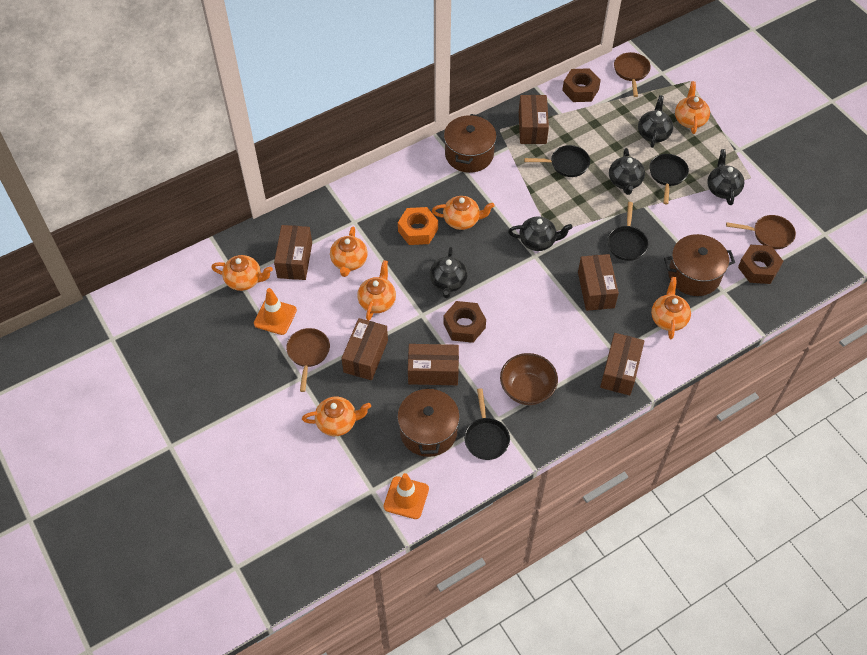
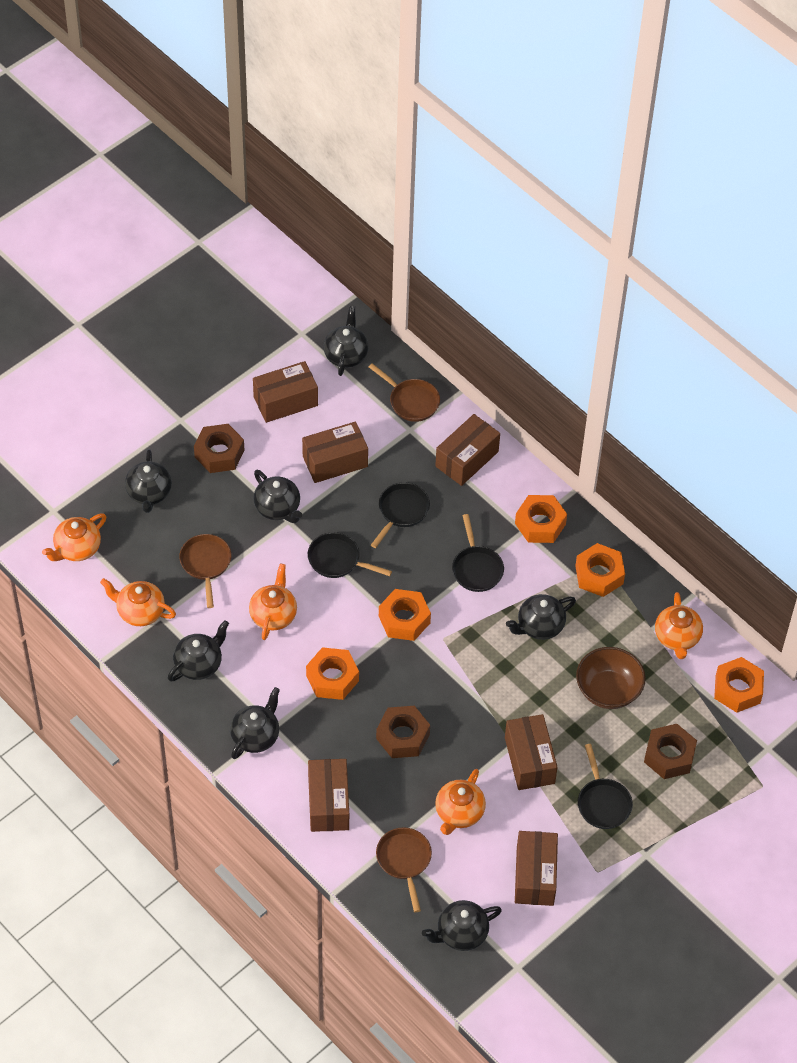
black teapot: 5 -> 7
brown pot: 3 -> 0
orange nut: 1 -> 5
orange teapot: 7 -> 5
orange traffic cone: 2 -> 0

